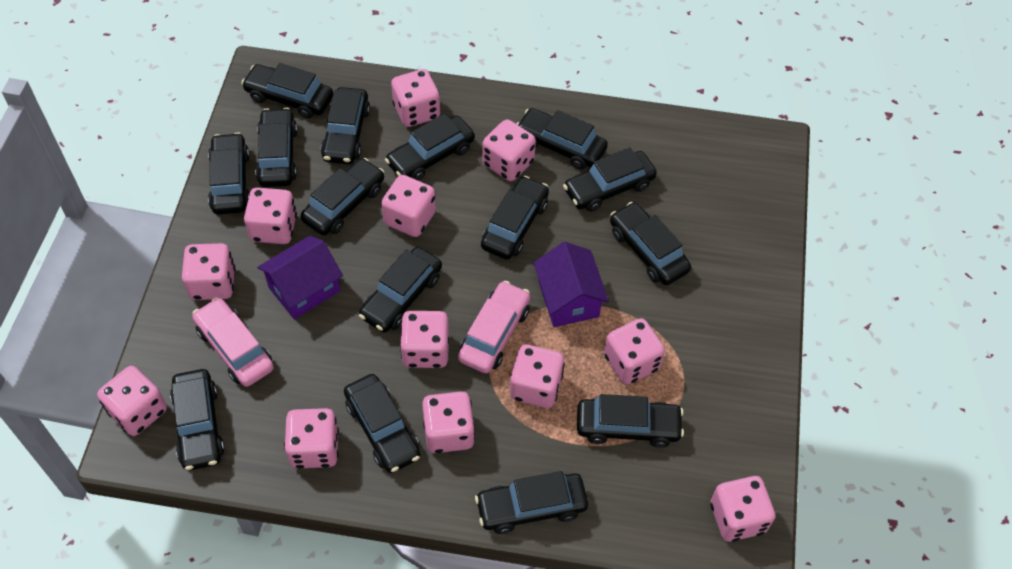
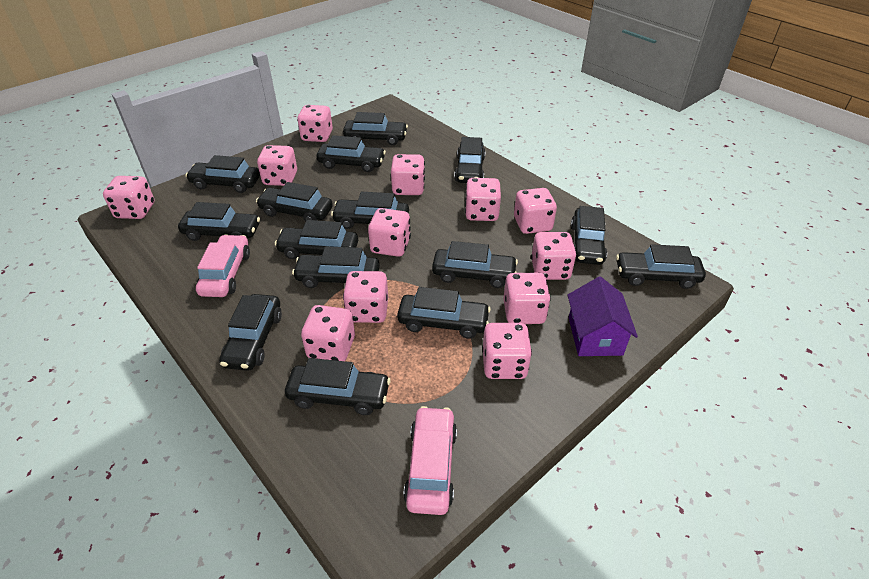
purple house: 2 -> 1

